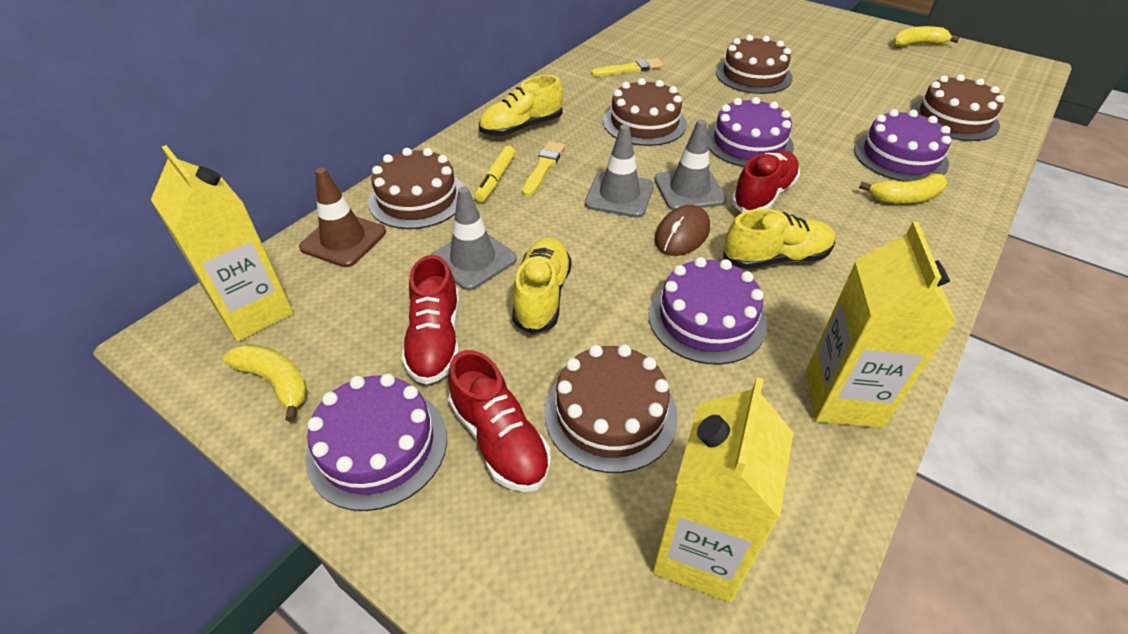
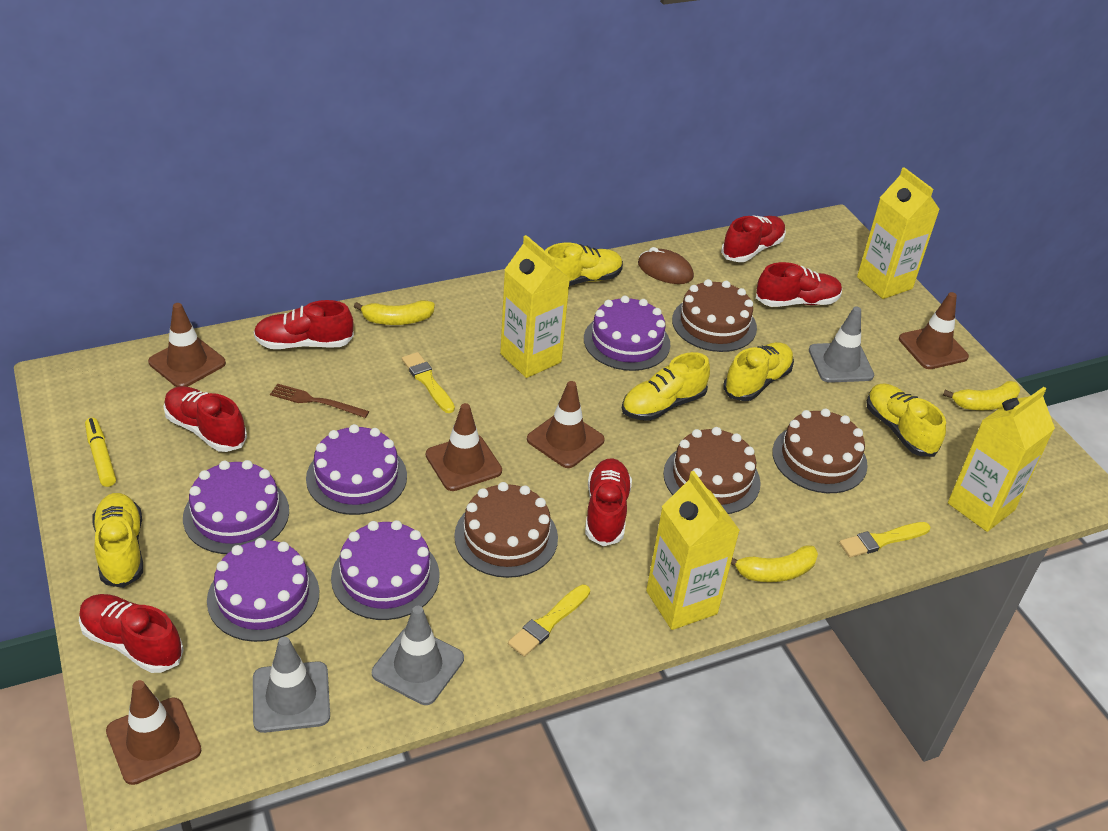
brown cake: 5 -> 4
brown fork: 0 -> 1
brown traffic cone: 1 -> 5
purple cake: 4 -> 5
red shoe: 3 -> 6
yellow brush: 2 -> 3
yellow carton: 3 -> 4
yellow shoe: 3 -> 5

